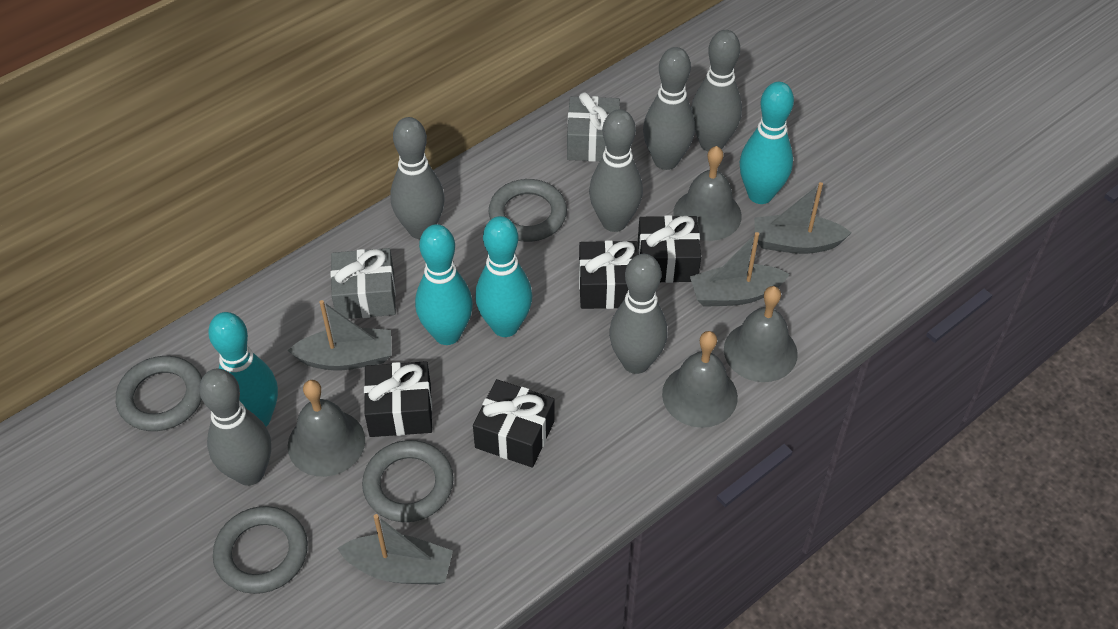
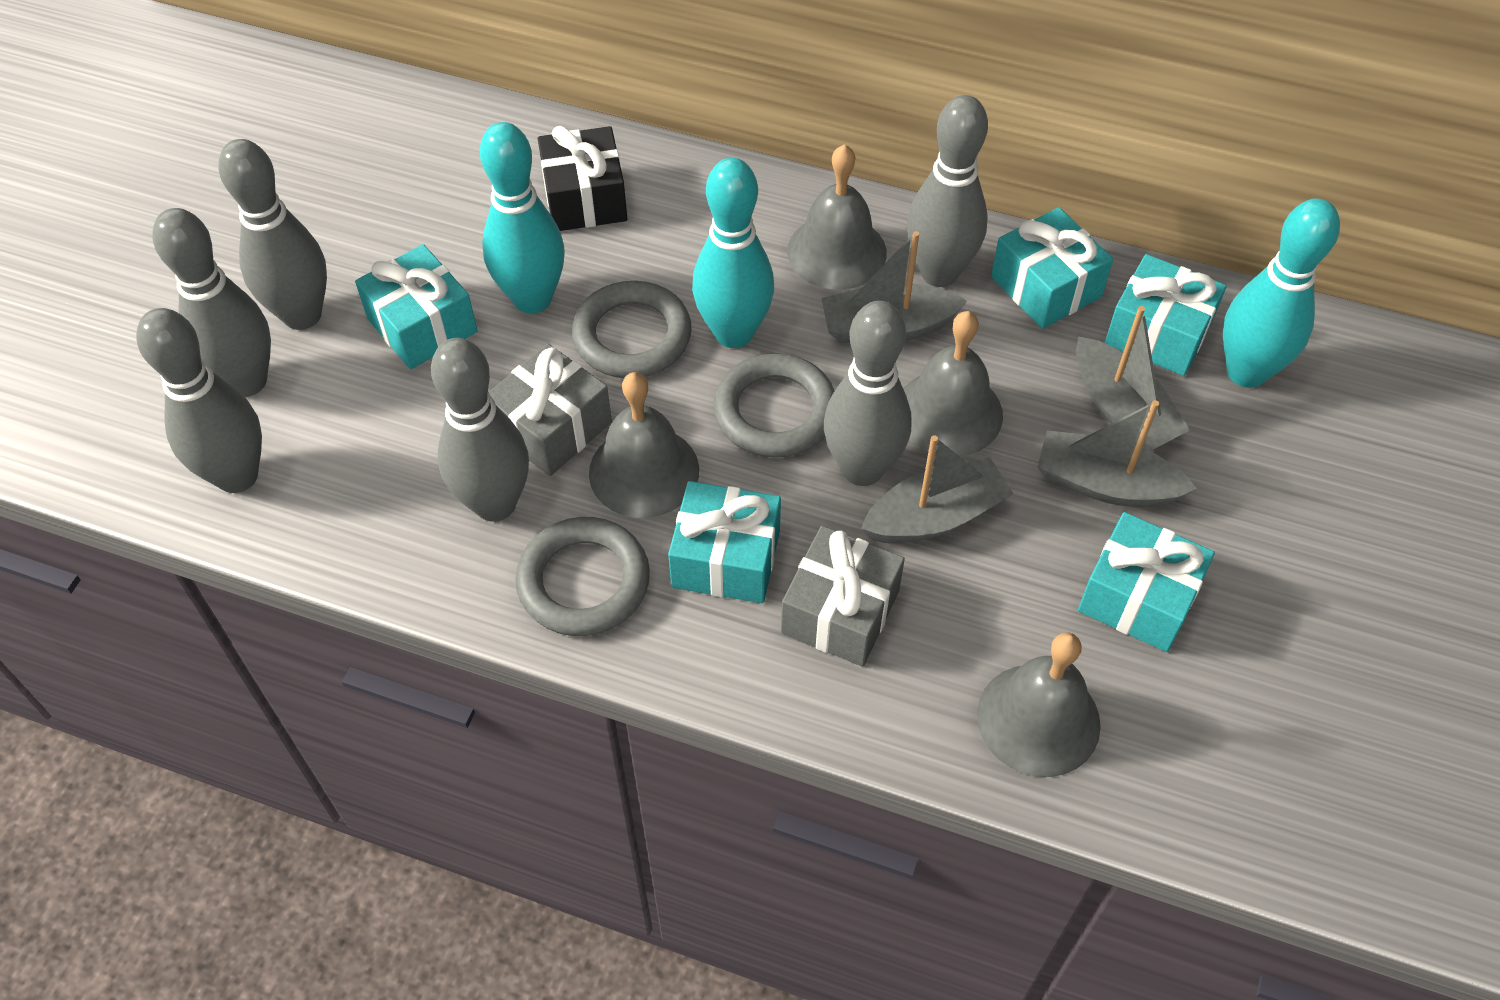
black gift: 4 -> 1
grey ring: 4 -> 3
turquoise bowling pin: 4 -> 3
turquoise gift: 0 -> 5

